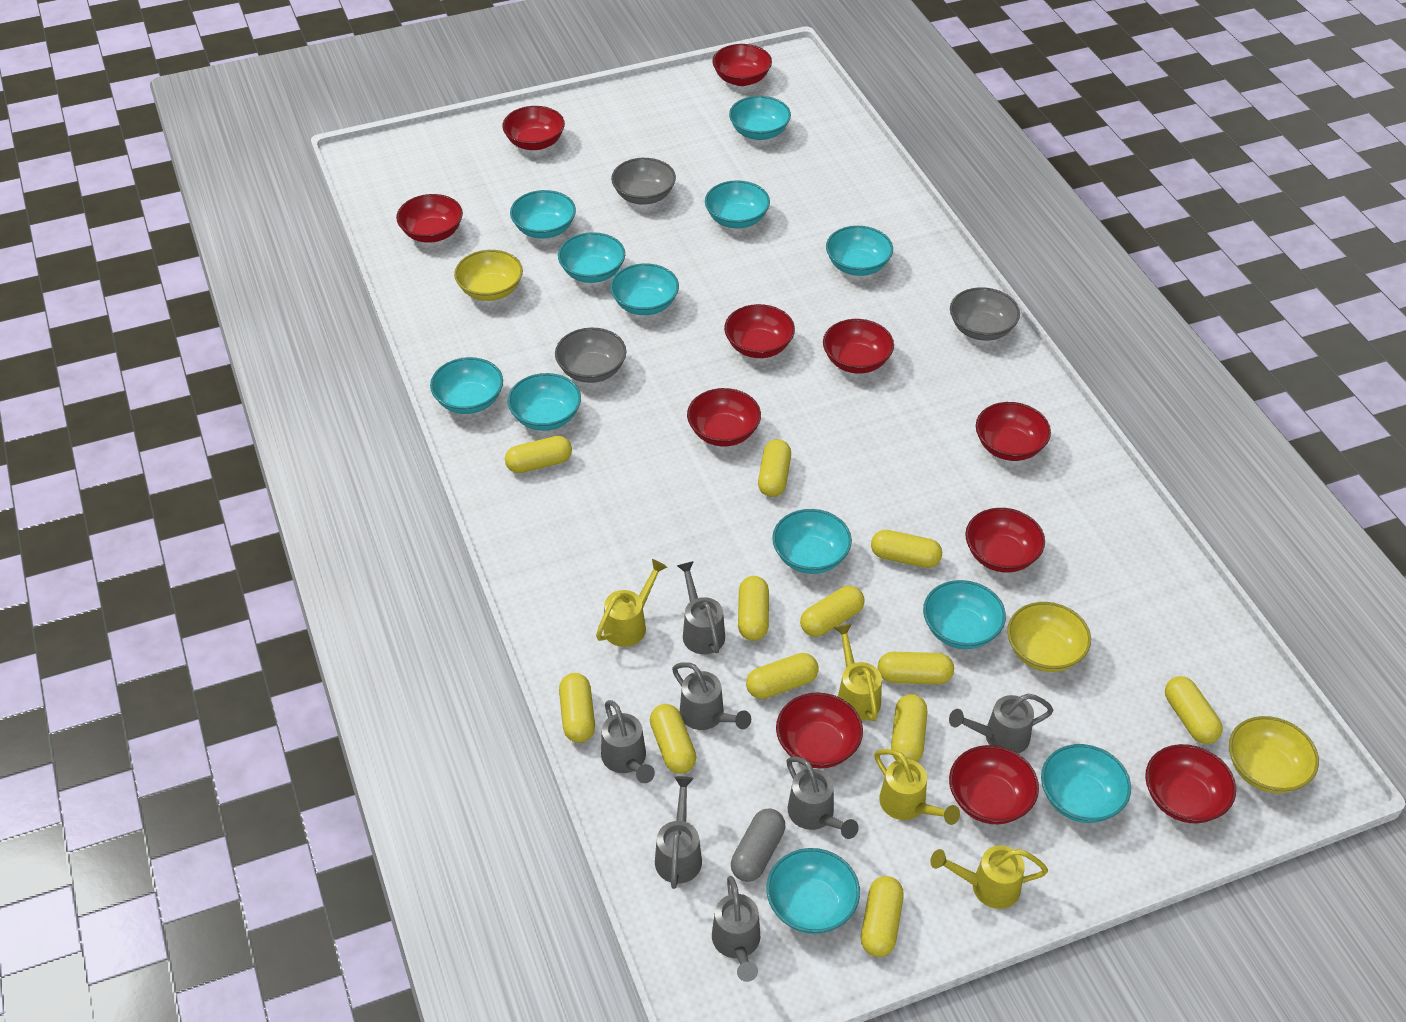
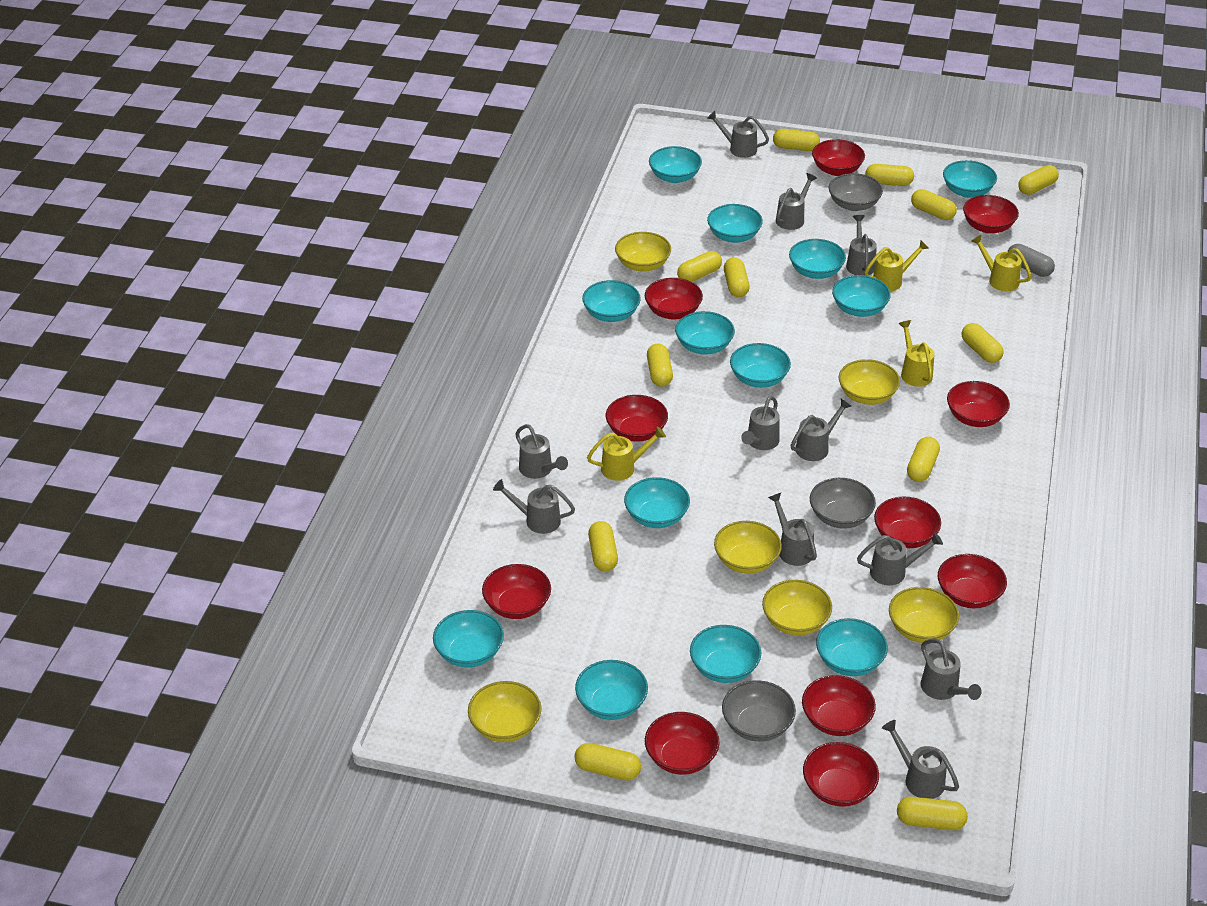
grey watering can: 7 -> 11
turquoise bowl: 12 -> 13
yellow bowl: 3 -> 6

